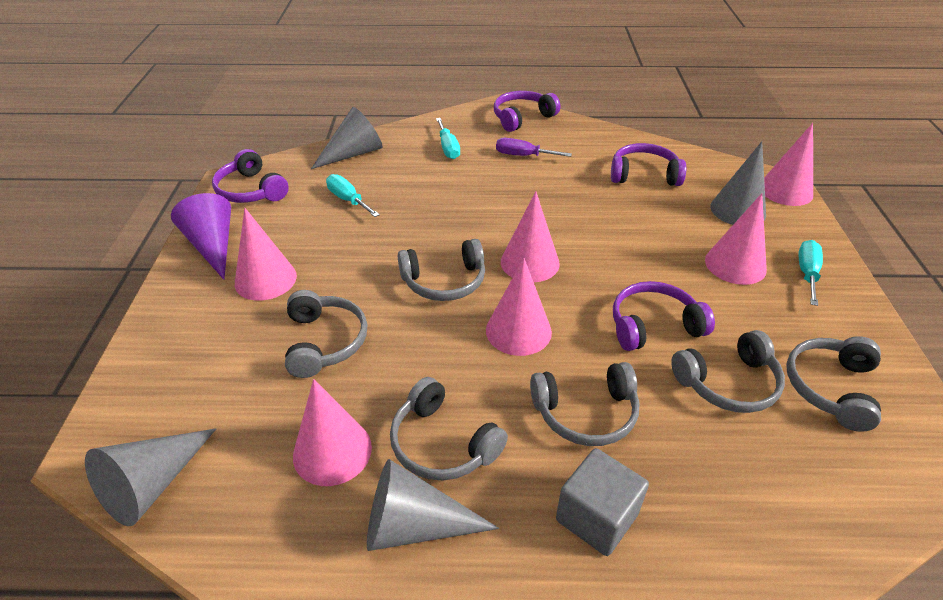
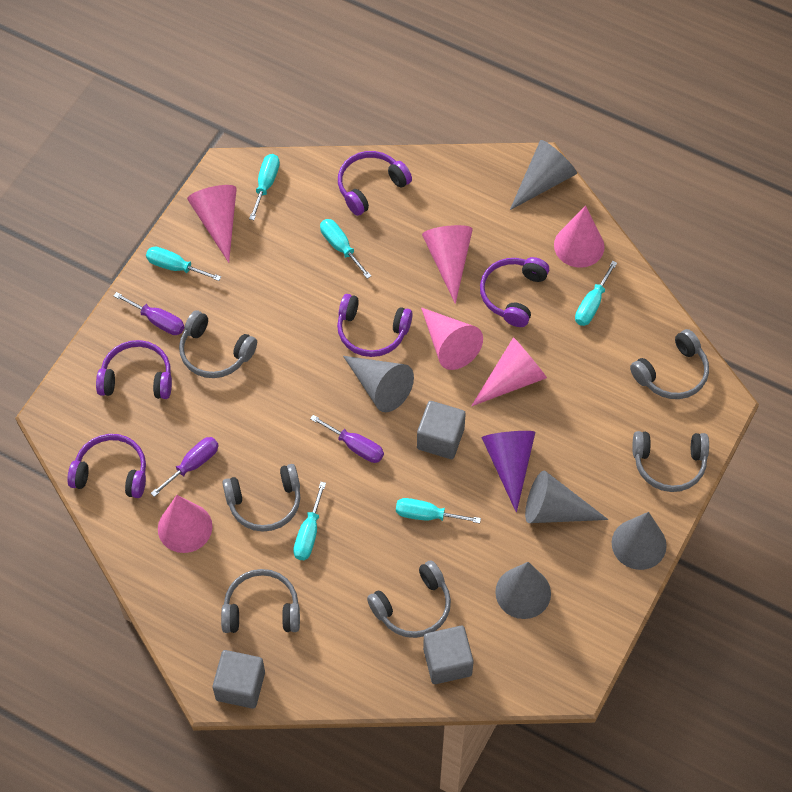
grey cone: 4 -> 5
grey cube: 1 -> 3
purple headphones: 4 -> 5
purple screwdriver: 1 -> 3
turquoise screwdriver: 3 -> 6

